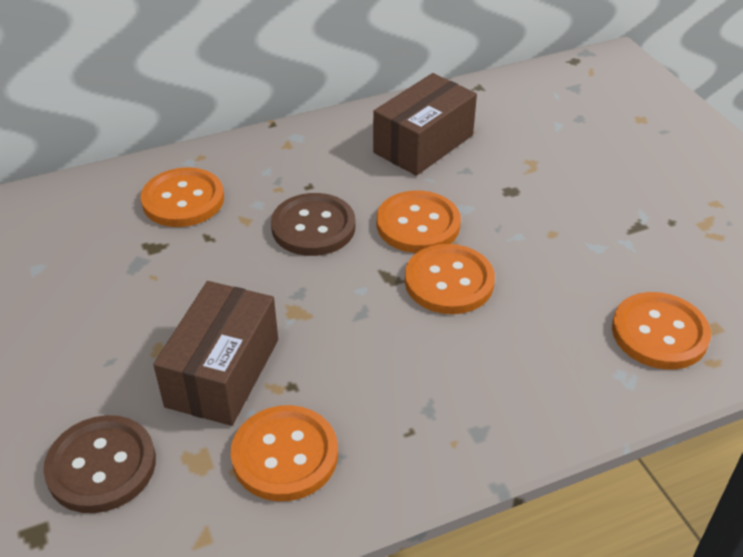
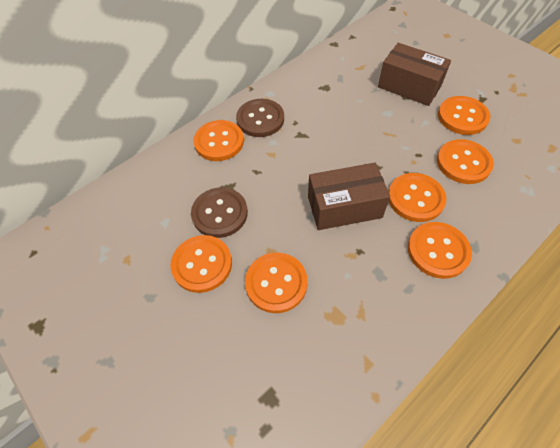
orange button: 5 -> 7

